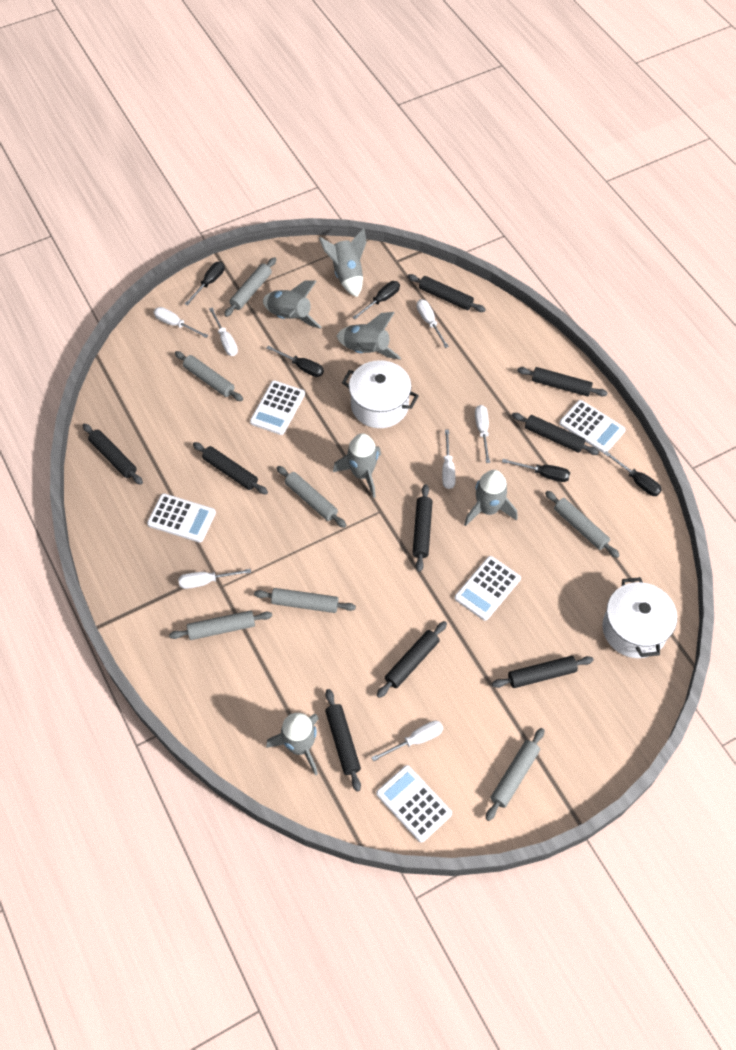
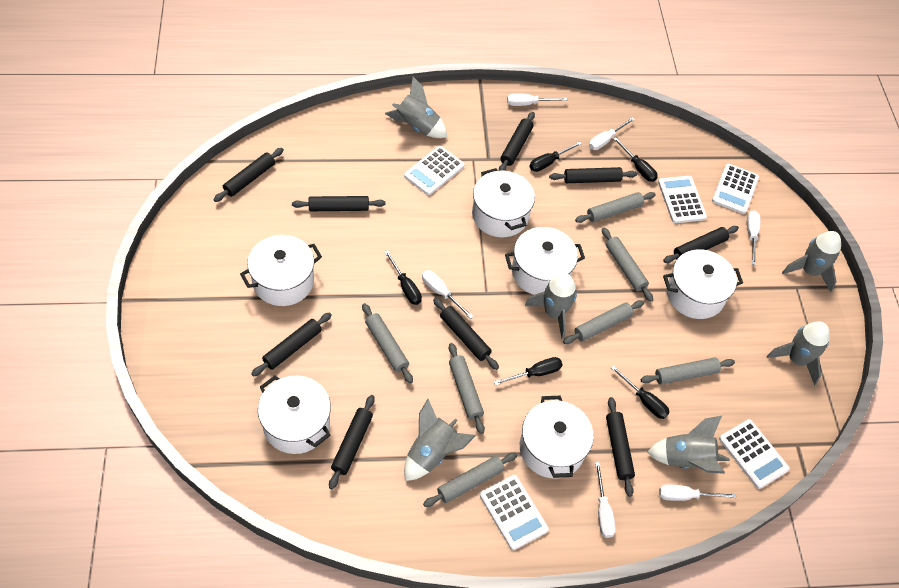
white pot: 2 -> 6
white screwdriver: 7 -> 6

